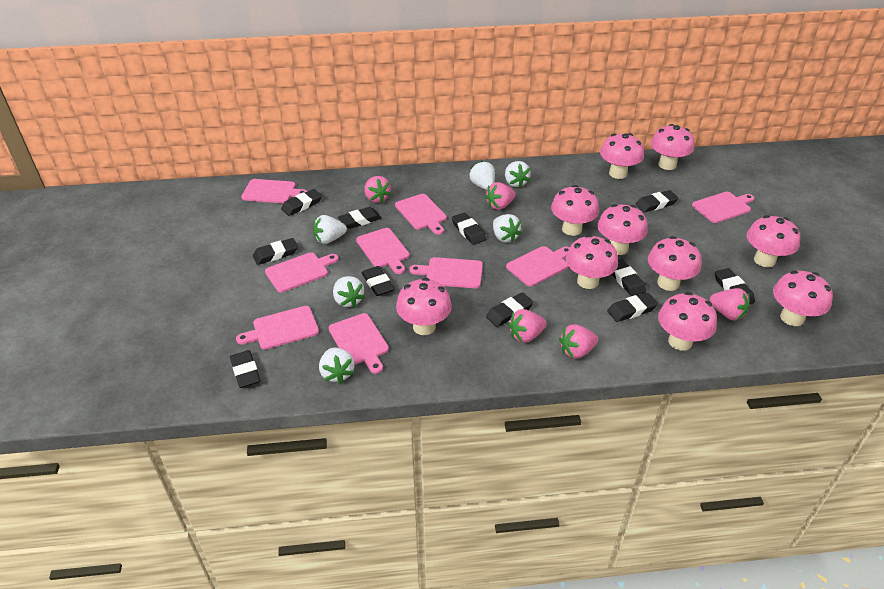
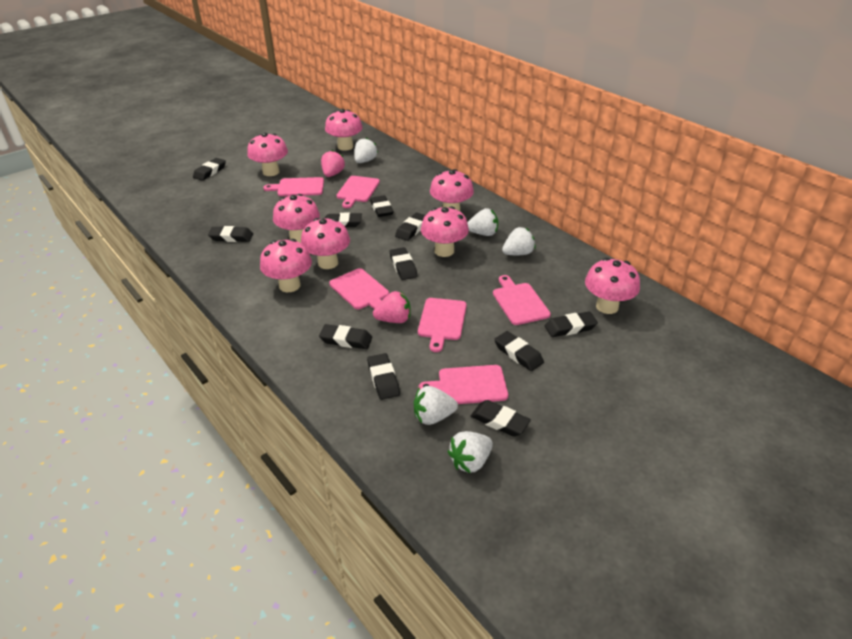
pink cutting board: 9 -> 6
pink mushroom: 10 -> 8
pink strawberry: 5 -> 2
white strawberry: 6 -> 5

